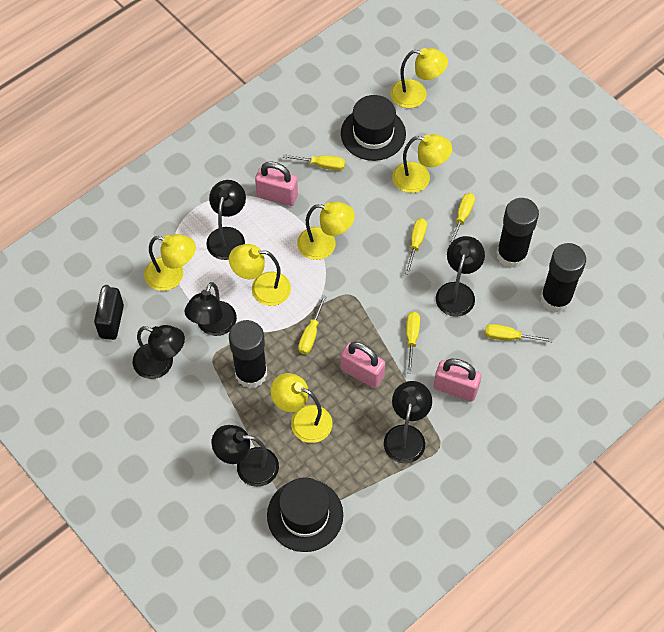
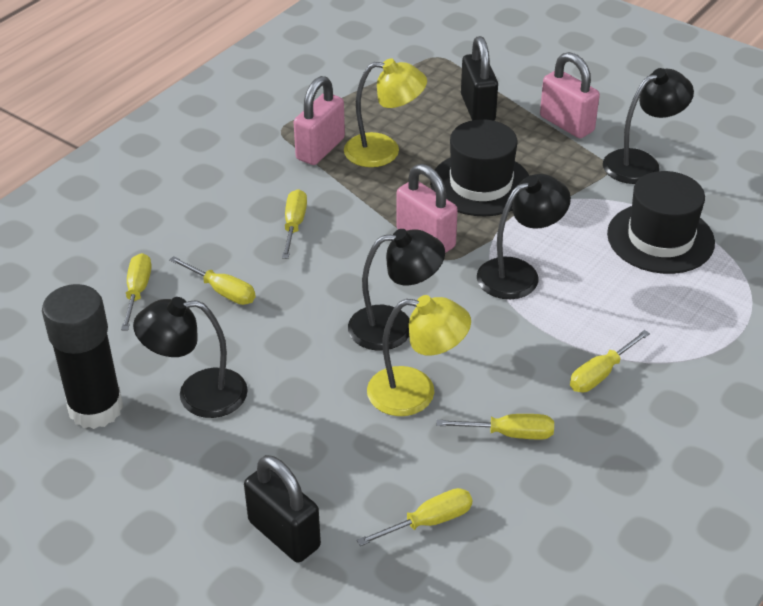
black glue stick: 3 -> 1
black lamp: 6 -> 4
black padlock: 1 -> 2
yellow lamp: 6 -> 2

